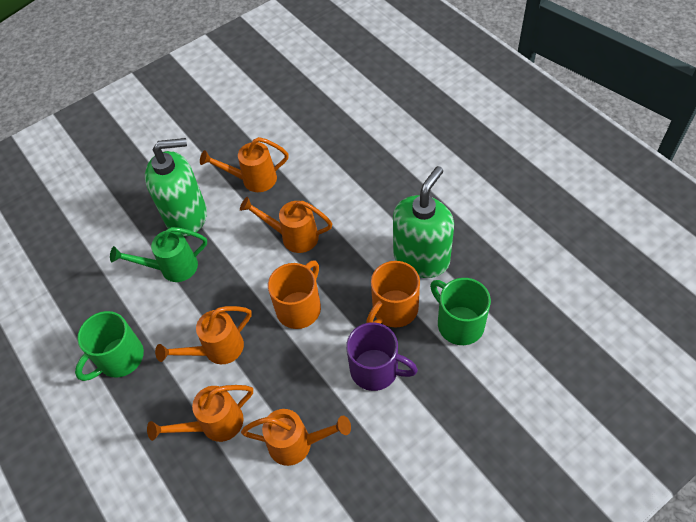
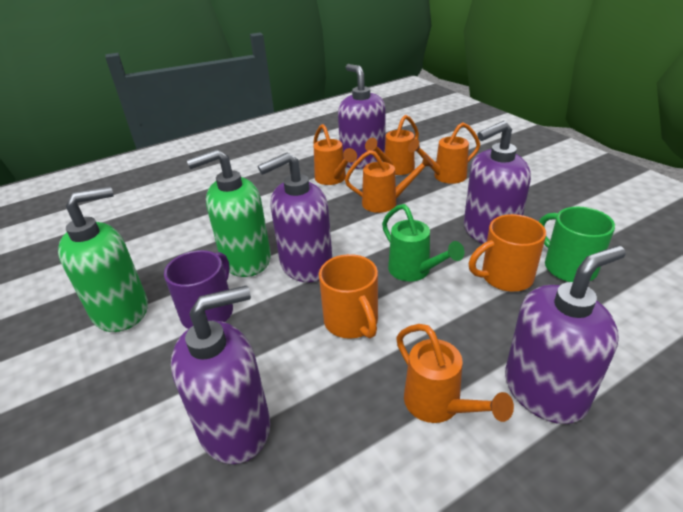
green mug: 2 -> 1
purple soap dispenser: 0 -> 5

